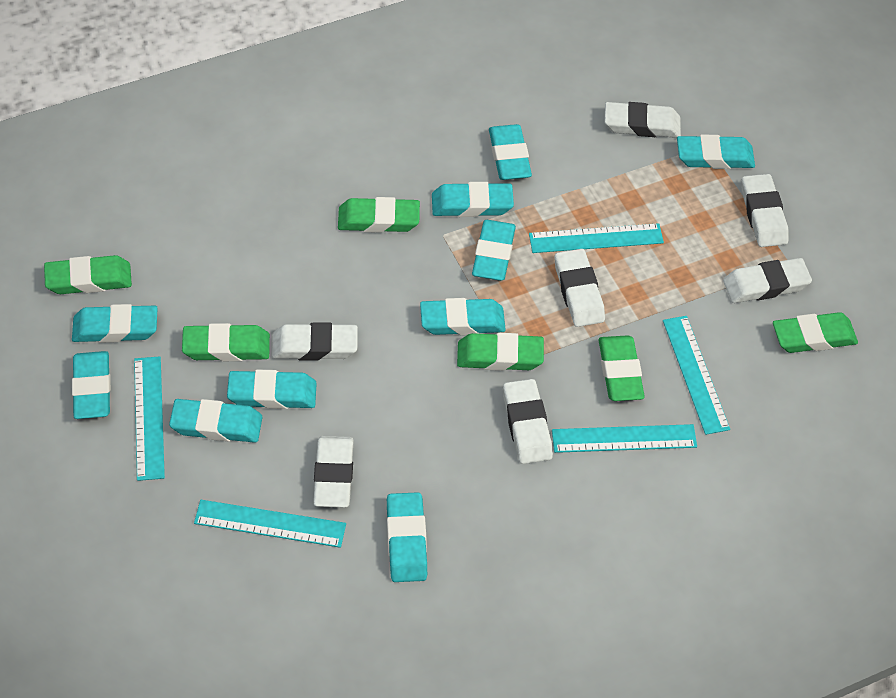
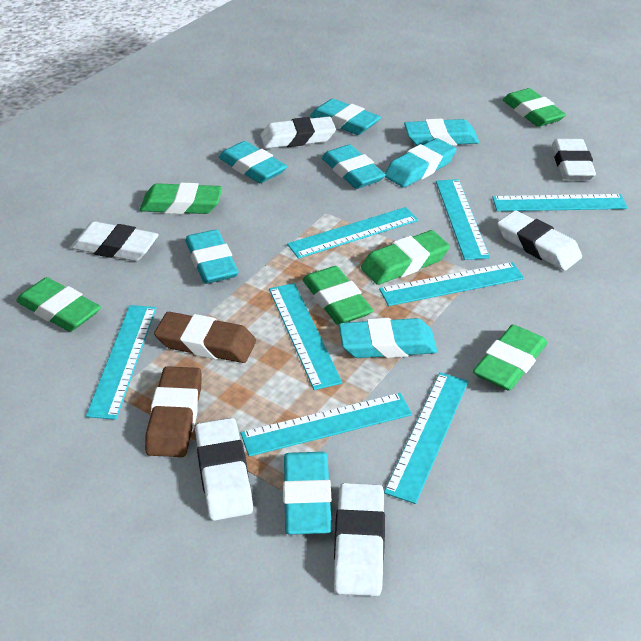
brown eraser: 0 -> 2
turquoise eraser: 10 -> 8
turquoise ruler: 5 -> 8
white eraser: 7 -> 6

